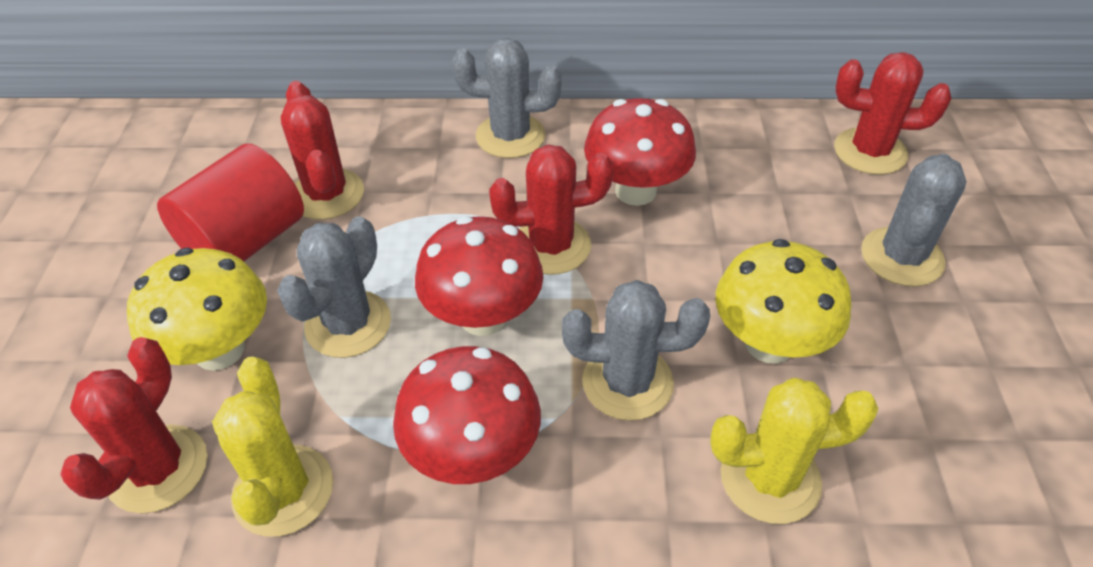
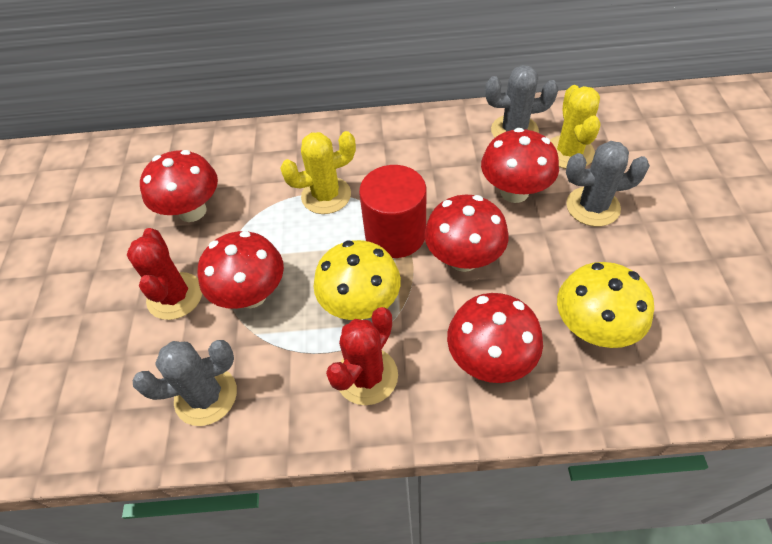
grey cactus: 4 -> 3
red cactus: 4 -> 2
red mushroom: 3 -> 5

